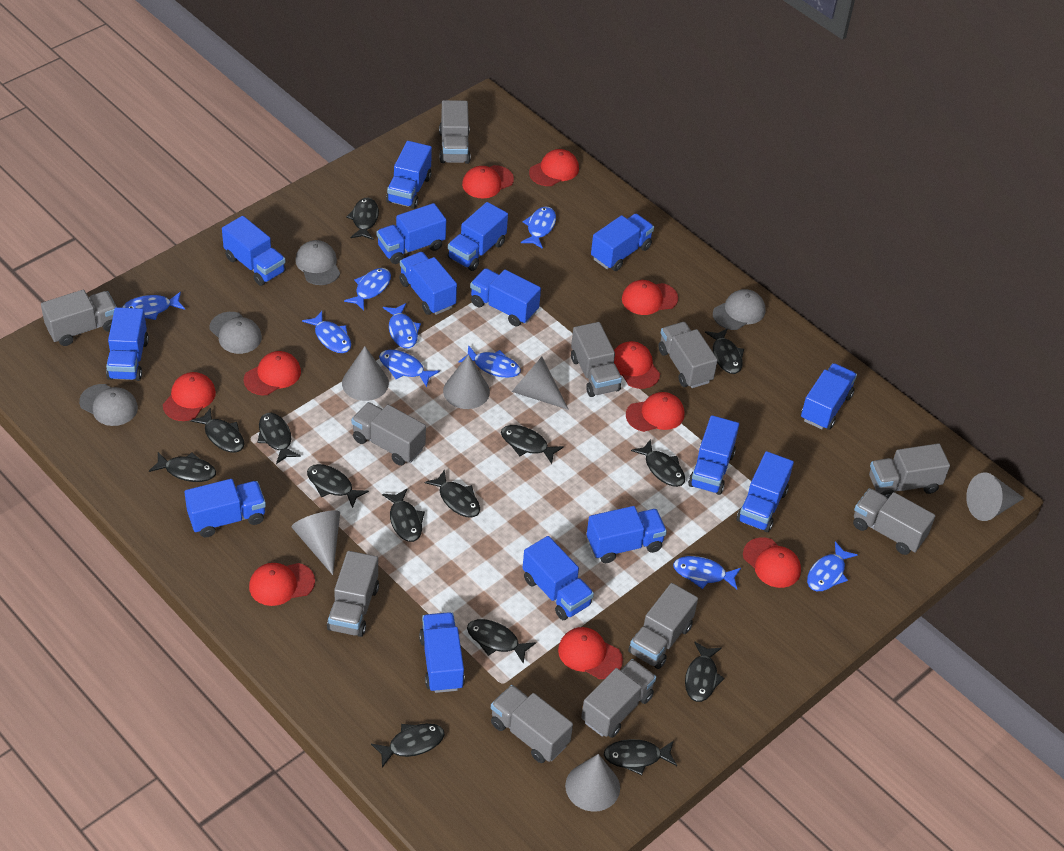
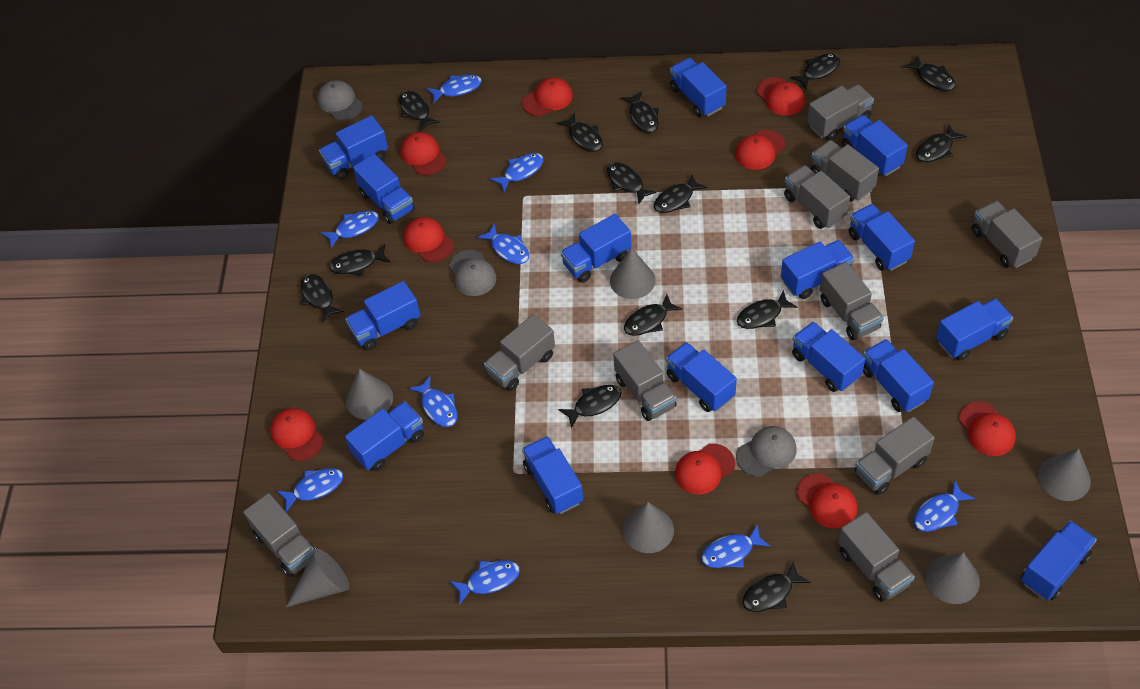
grey cap: 4 -> 3
grey truck: 11 -> 10
red cap: 10 -> 9

